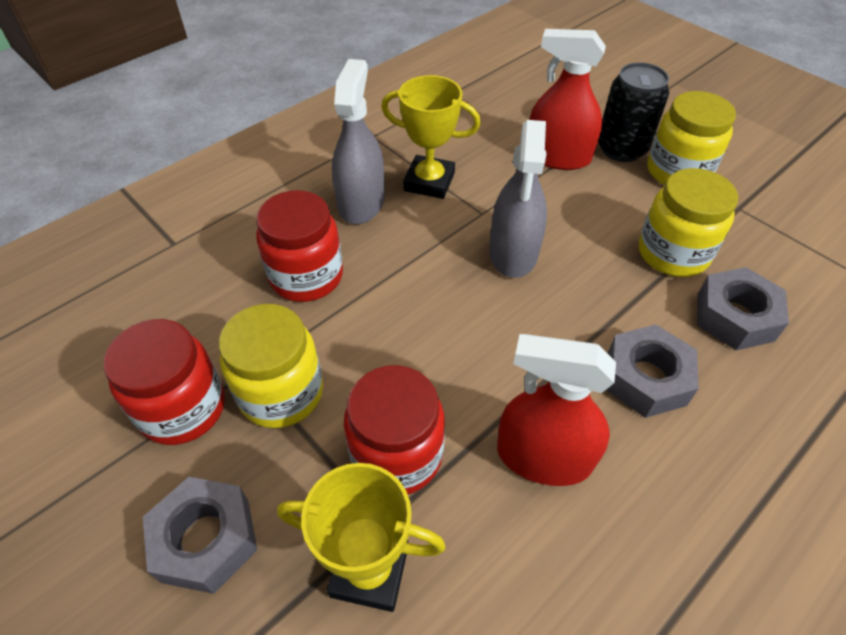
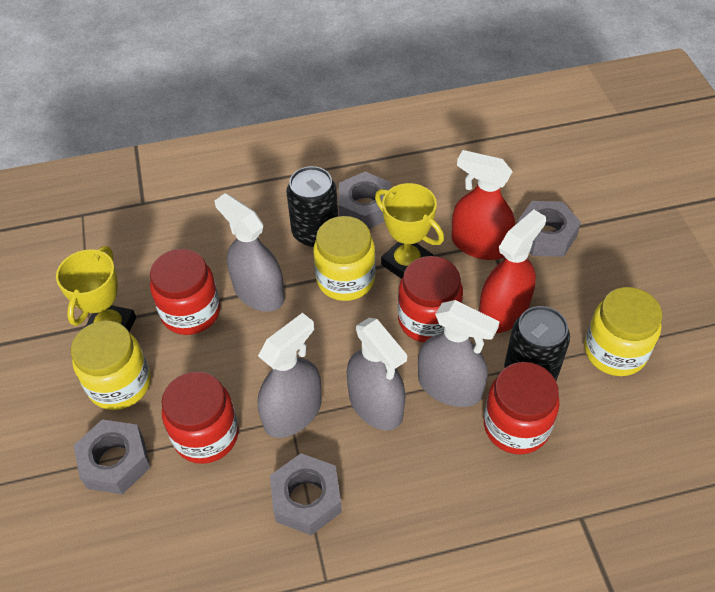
black can: 1 -> 2
grey nut: 3 -> 4
grey spray bottle: 2 -> 4
red jar: 3 -> 4

